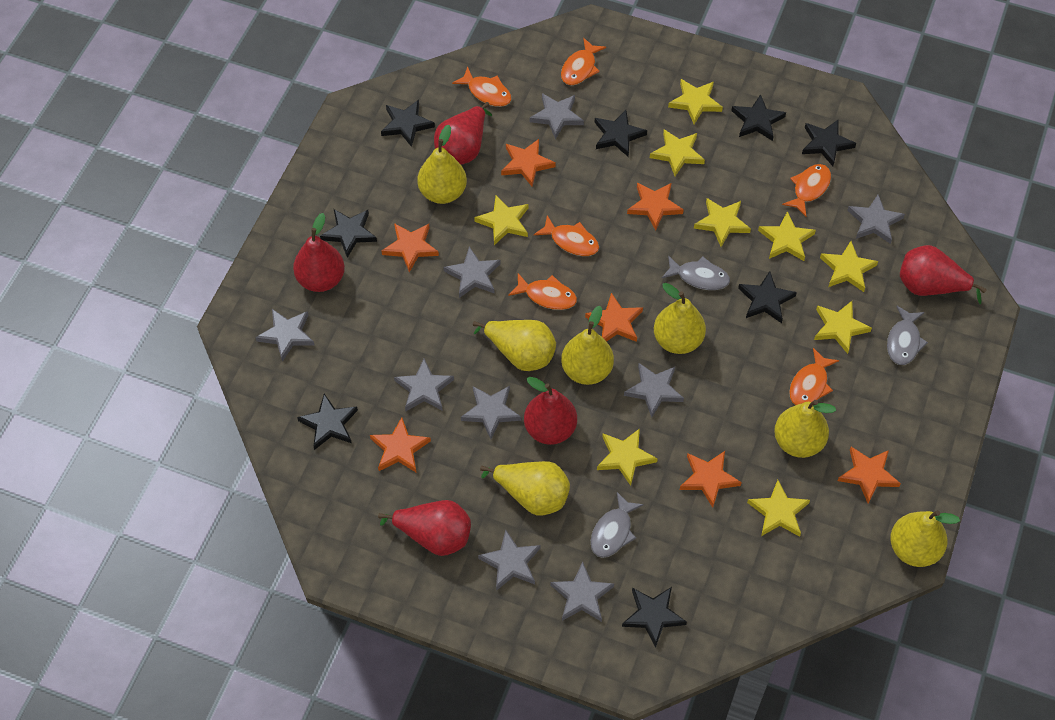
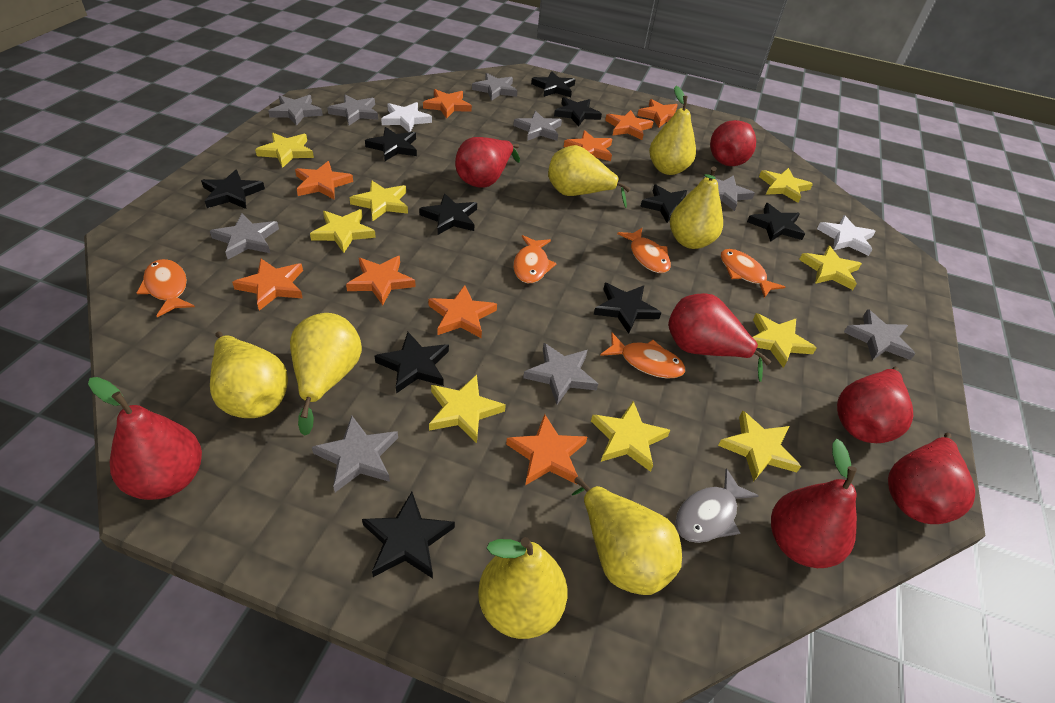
black star: 8 -> 10
grey fish: 3 -> 1
orange fish: 6 -> 5
orange star: 7 -> 9
red pear: 5 -> 7
white star: 0 -> 2

